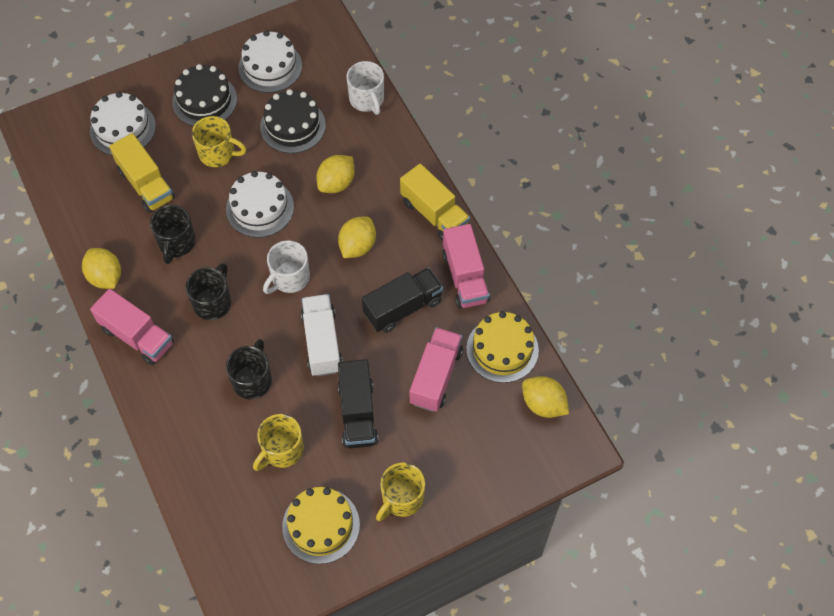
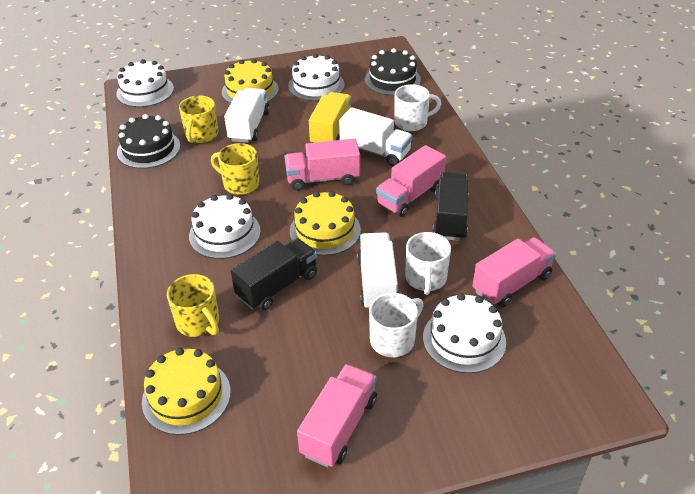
black mug: 3 -> 0
pink truck: 3 -> 4
white cake: 3 -> 4
white mug: 2 -> 3
white truck: 1 -> 3
yellow cake: 2 -> 3
yellow lemon: 4 -> 0
yellow truck: 2 -> 1

